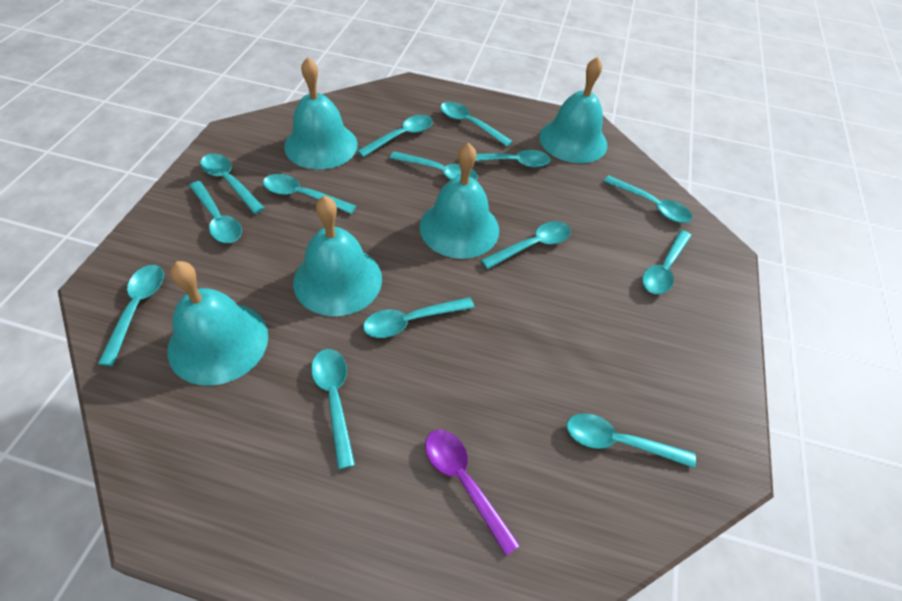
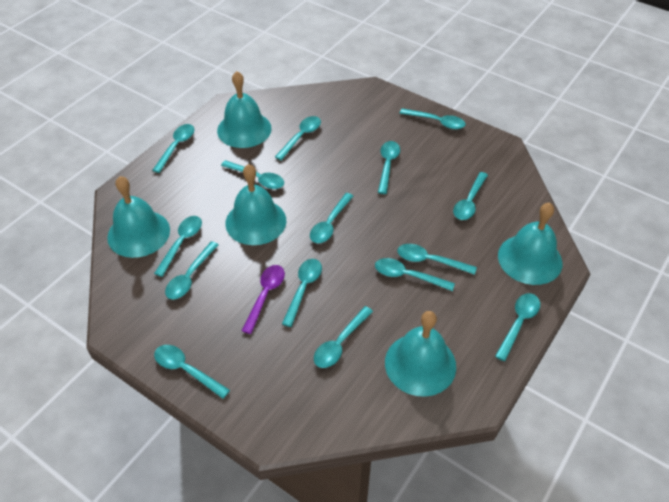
turquoise spoon: 14 -> 15

